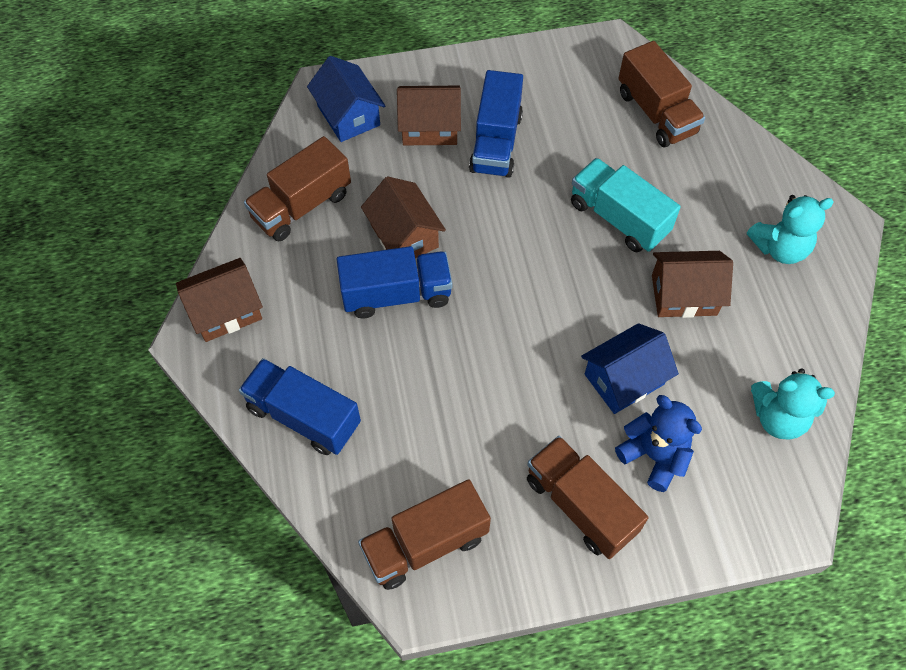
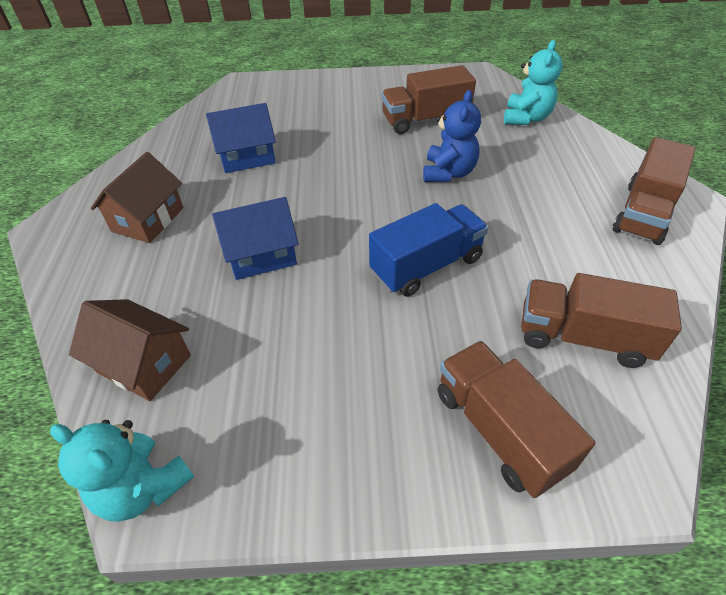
blue truck: 3 -> 1
brown house: 4 -> 2
turquoise truck: 1 -> 0

